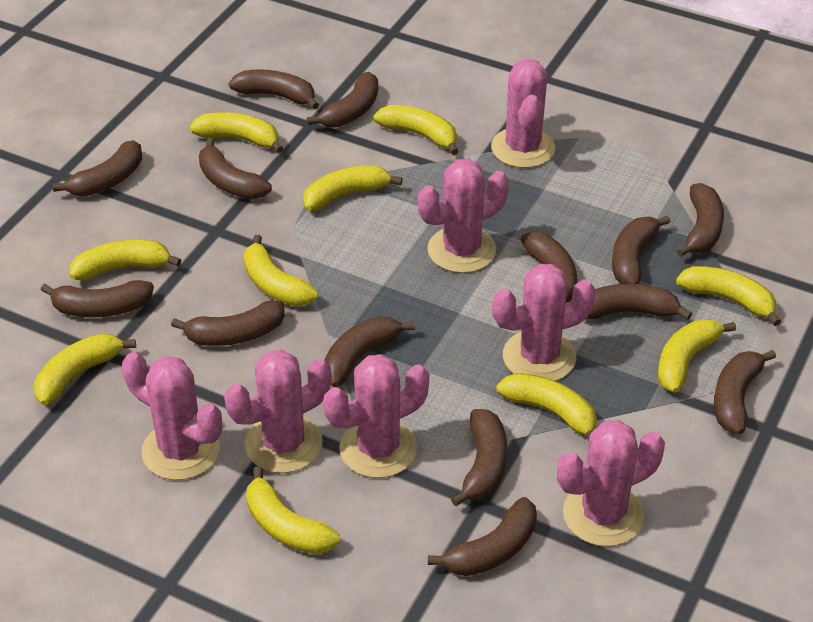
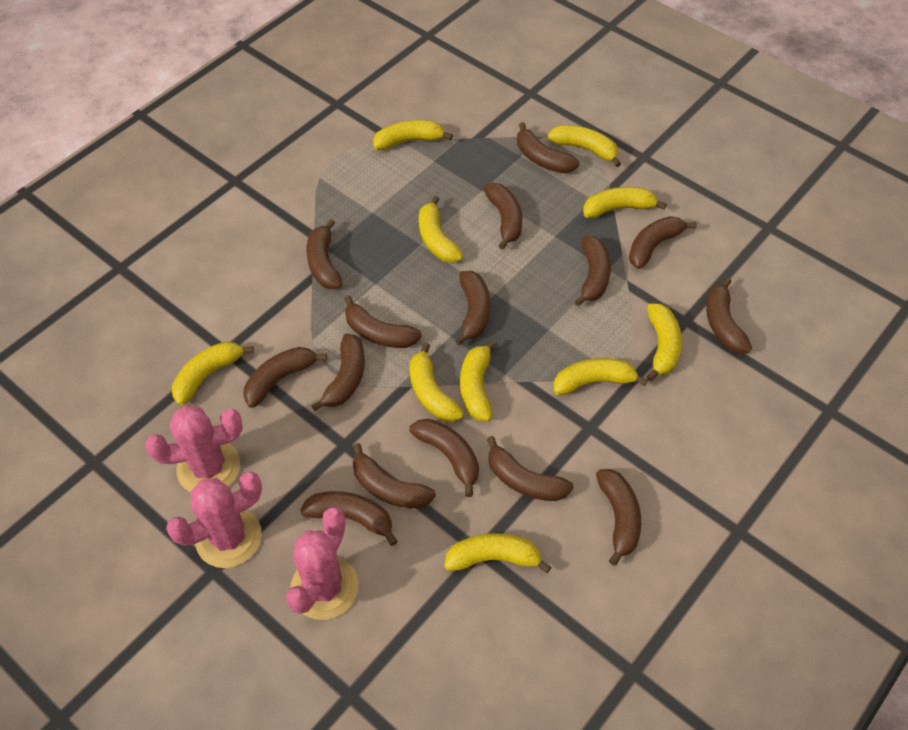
brown banana: 14 -> 15
pink cactus: 7 -> 3

